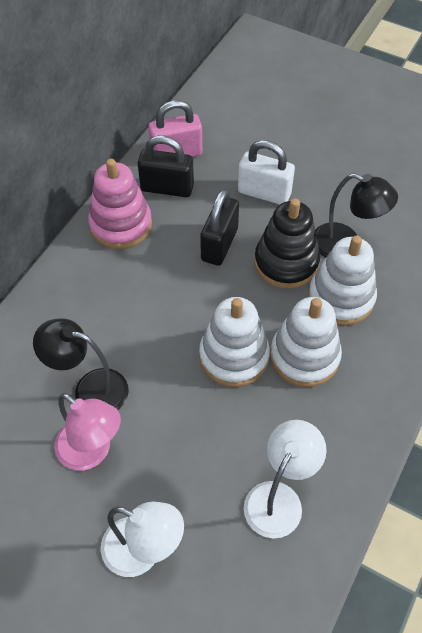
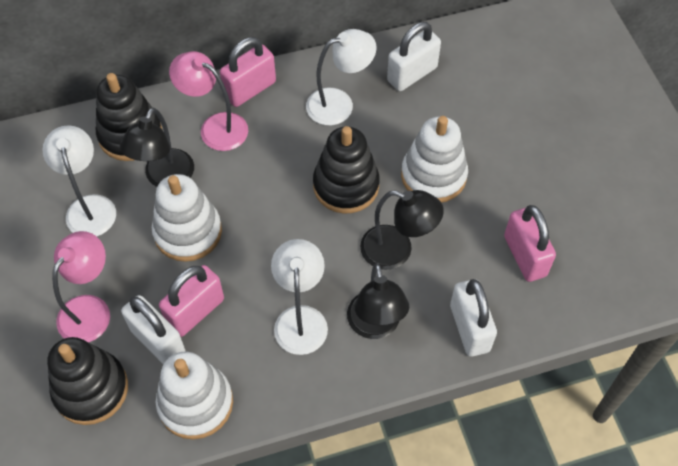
black lamp: 2 -> 3
black padlock: 2 -> 0
black stacking toy: 1 -> 3
pink lamp: 1 -> 2
pink padlock: 1 -> 3
pink stacking toy: 1 -> 0
white lamp: 2 -> 3
white padlock: 1 -> 3

